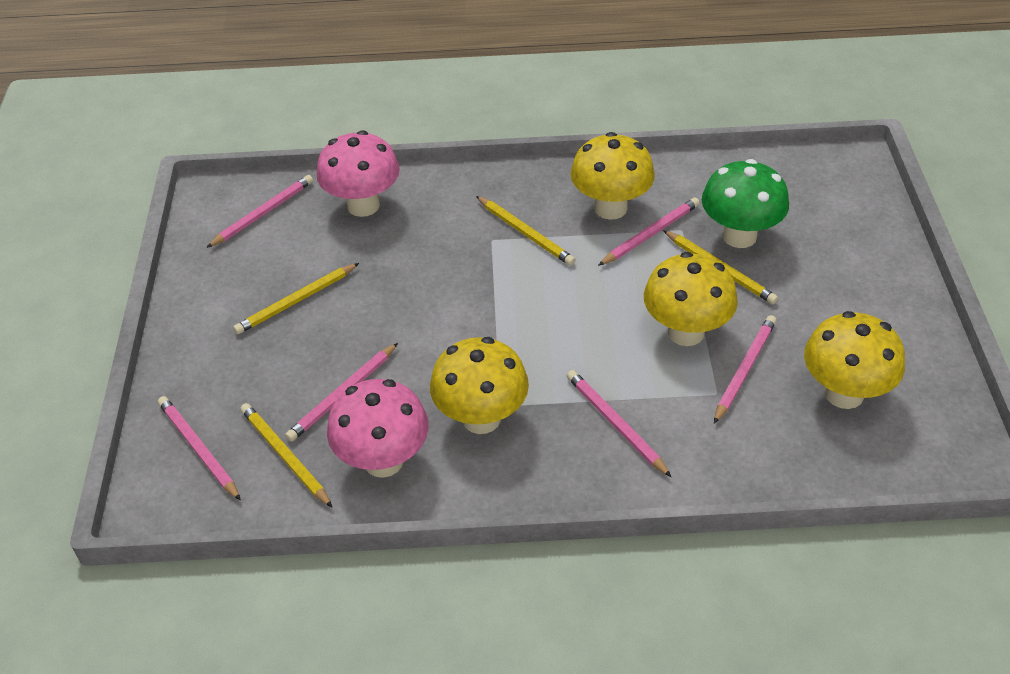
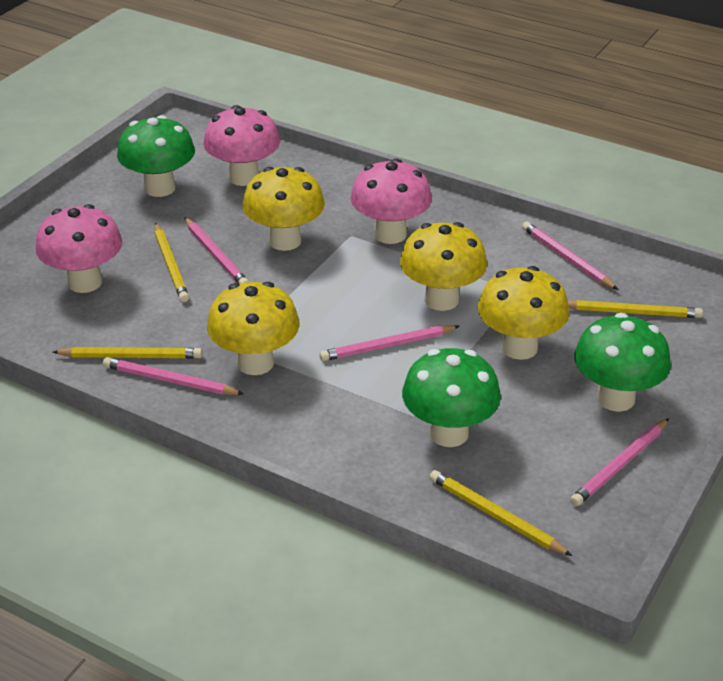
green mushroom: 1 -> 3
pink mushroom: 2 -> 3
pink pencil: 6 -> 5

